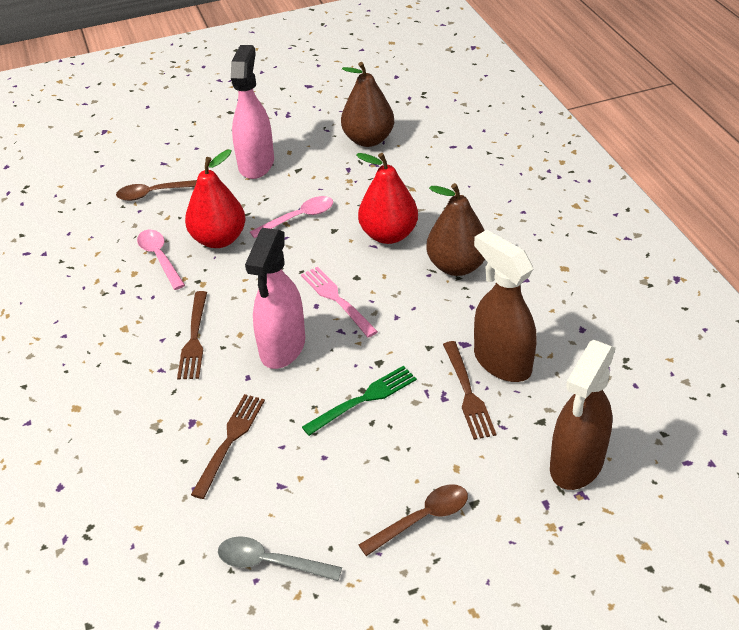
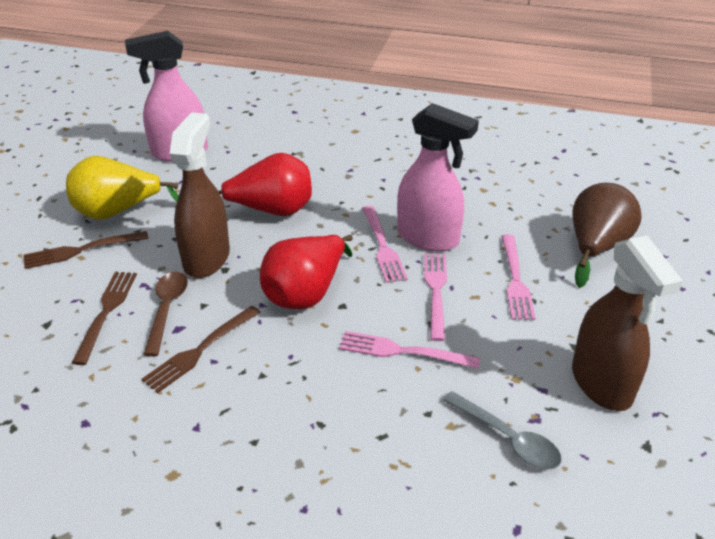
brown pear: 2 -> 1
brown spoon: 2 -> 1
green fork: 1 -> 0
pink fork: 1 -> 4
pink spoon: 2 -> 0
yellow pear: 0 -> 1

